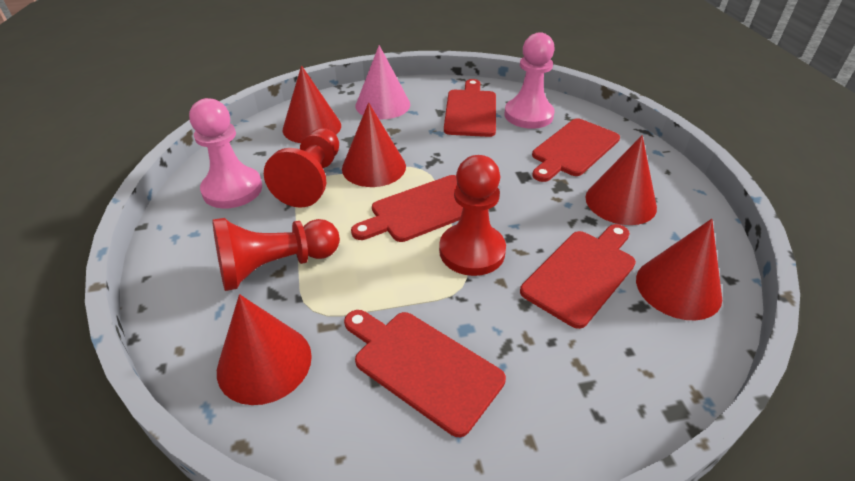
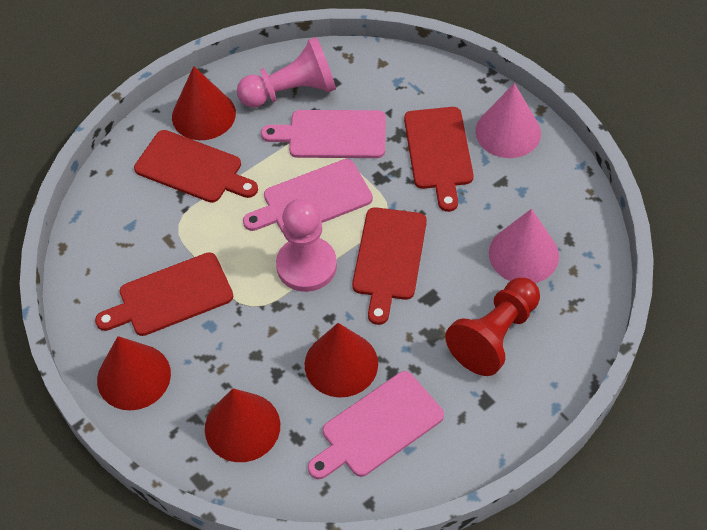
pink cone: 1 -> 2
pink cutting board: 0 -> 3
red cone: 5 -> 4
red cutting board: 5 -> 4
red pawn: 3 -> 1

